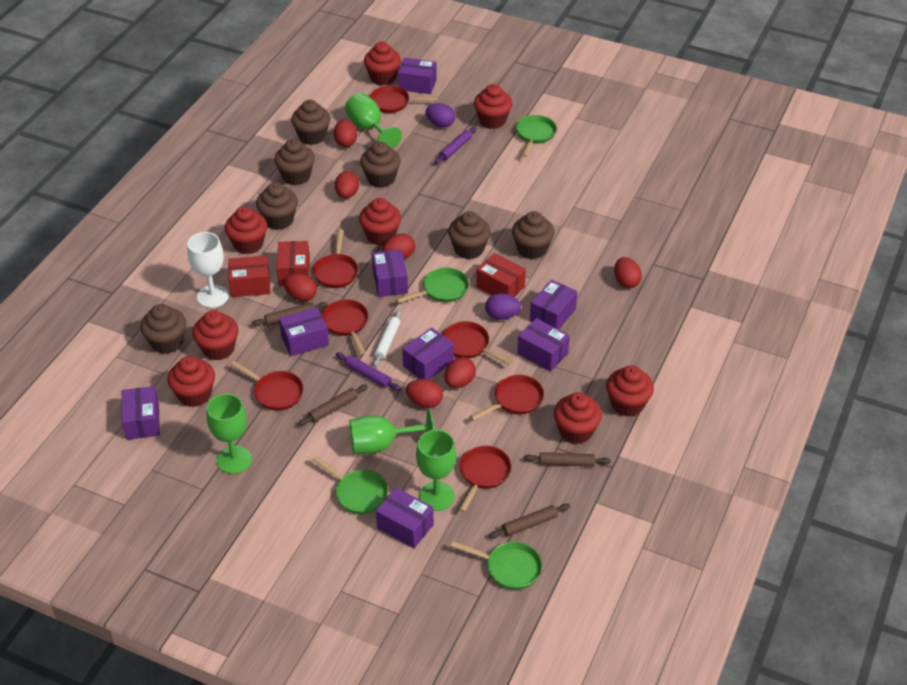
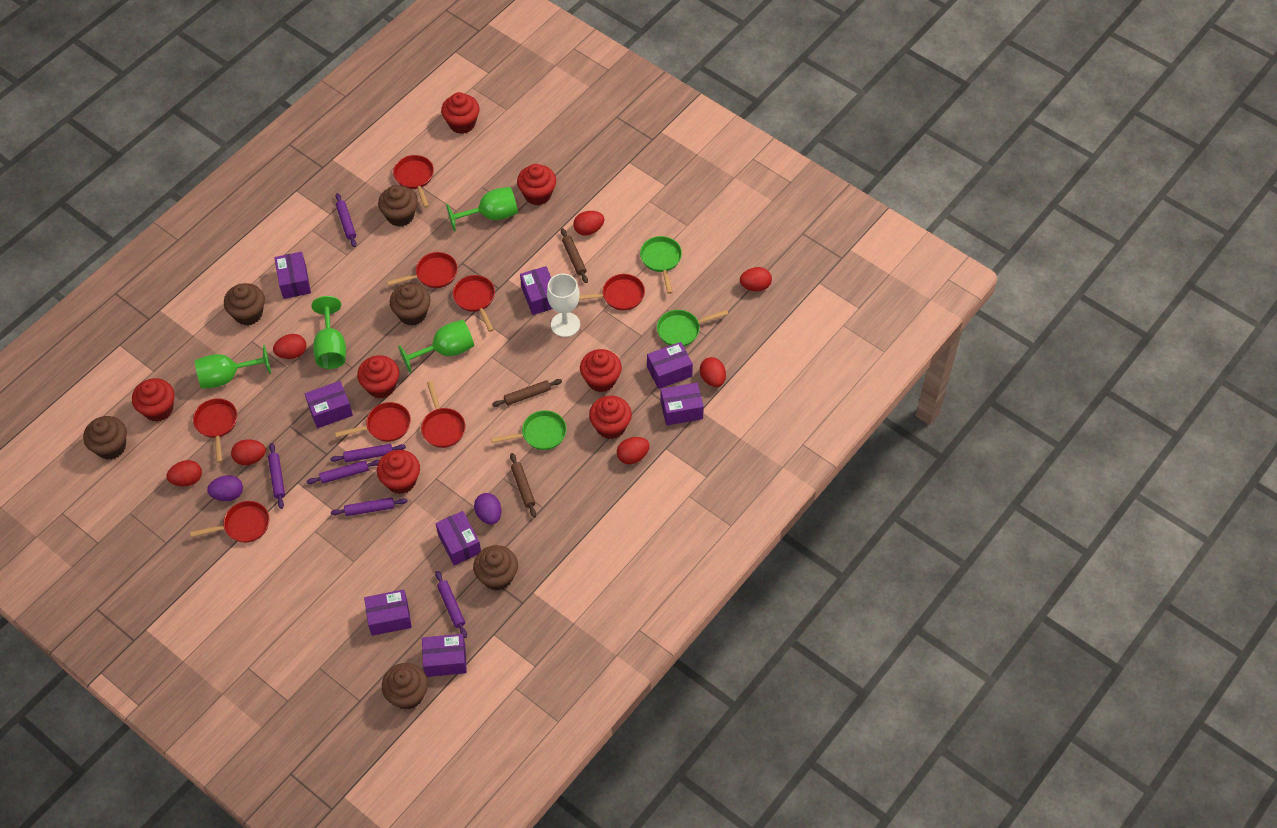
brown cupcake: 7 -> 6
brown rolling pin: 4 -> 3
green pan: 4 -> 3
purple rolling pin: 2 -> 6
red box: 3 -> 0
red cupcake: 8 -> 7
red pan: 7 -> 8
white rolling pin: 1 -> 0

